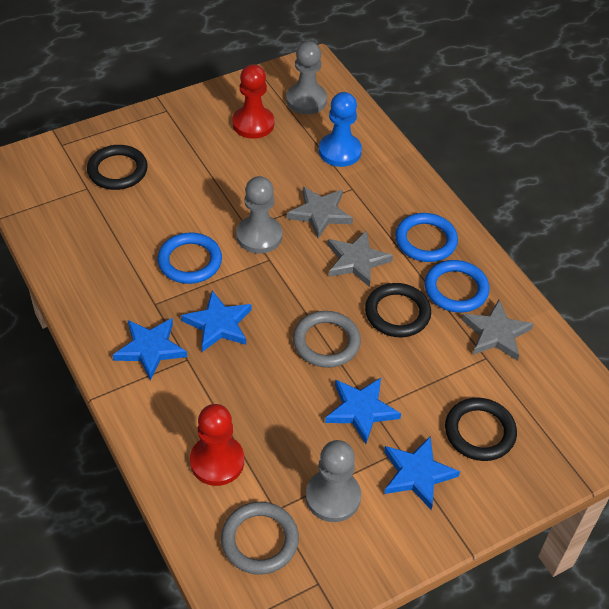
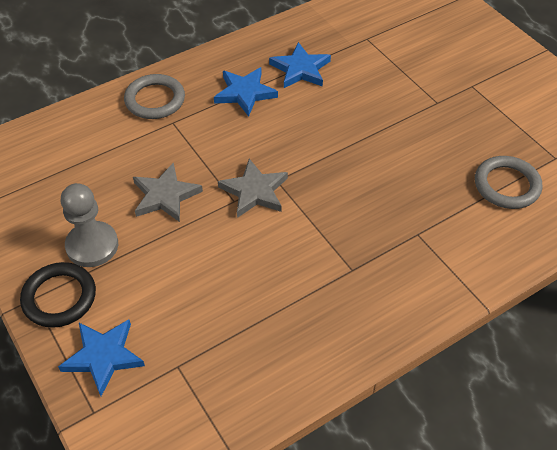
black ring: 3 -> 1
blue pawn: 1 -> 0
blue ring: 3 -> 0
blue star: 4 -> 3
grey pawn: 3 -> 1
grey star: 3 -> 2
red pawn: 2 -> 0

